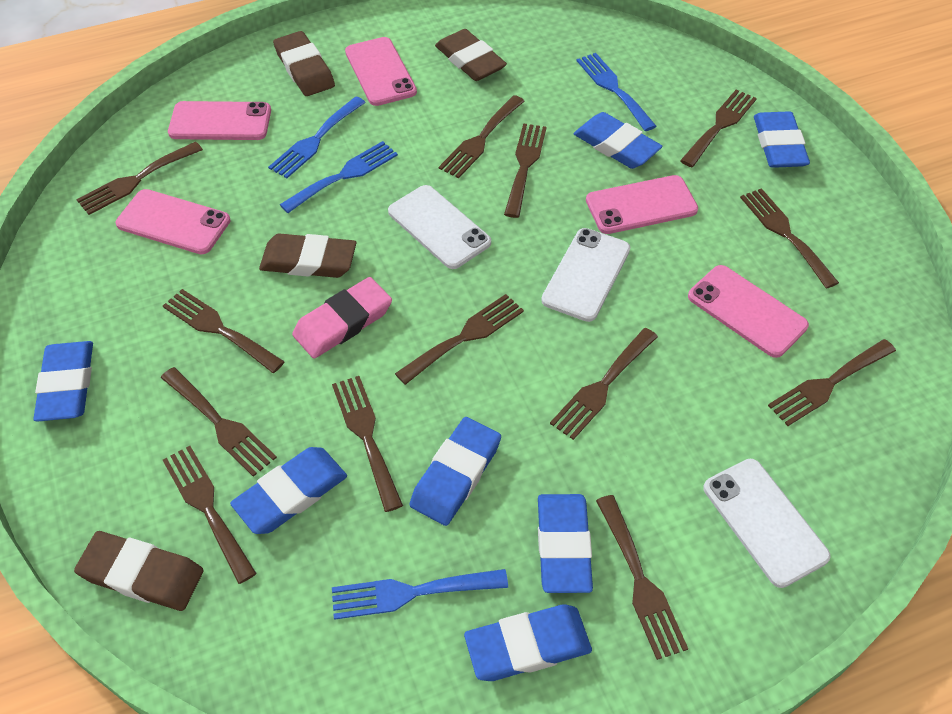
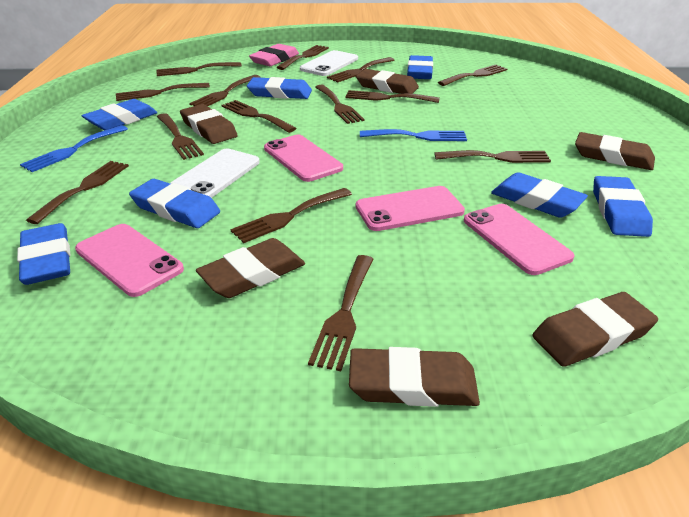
blue fork: 4 -> 2
brown eraser: 4 -> 6
brown fork: 13 -> 14
pink phone: 5 -> 4
white phone: 3 -> 2

